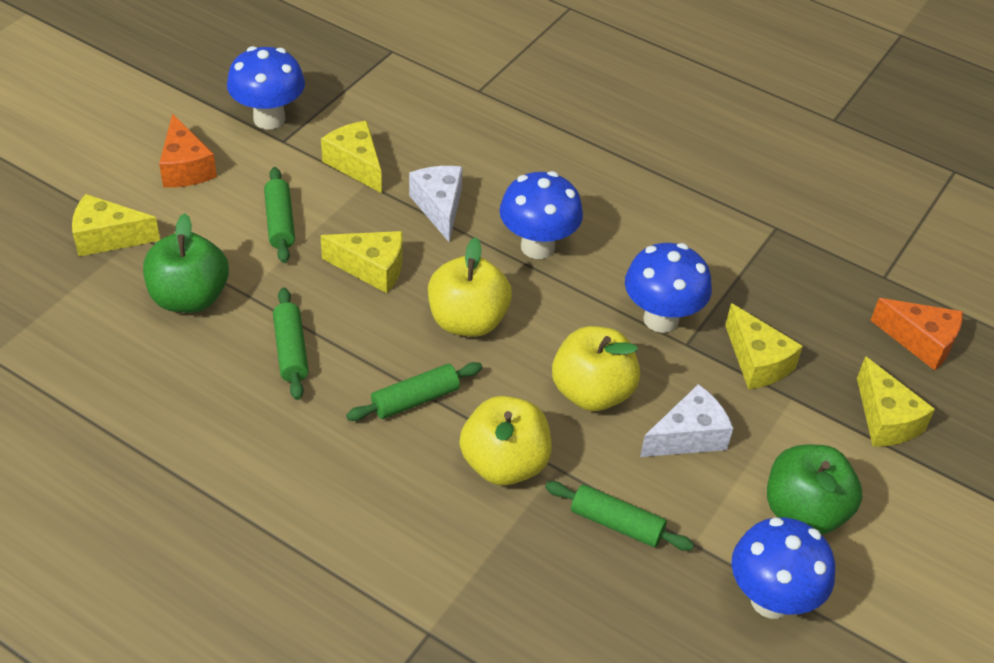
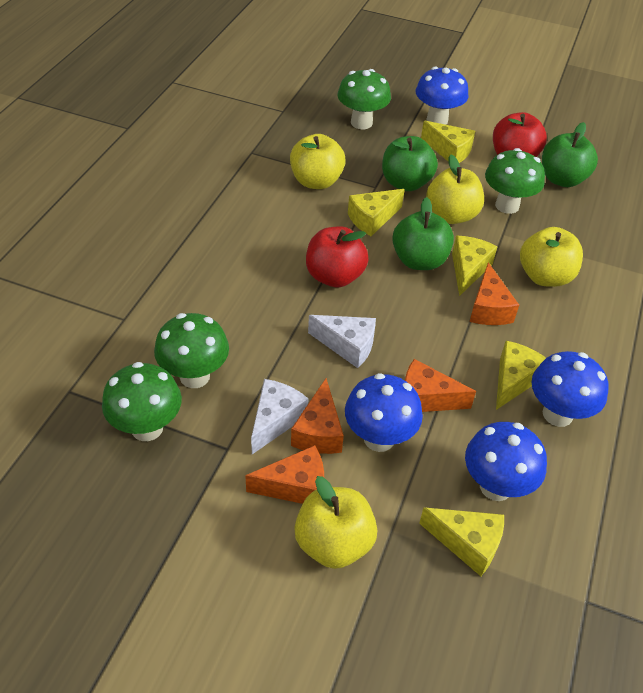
green apple: 2 -> 3
green mushroom: 0 -> 4
green rolling pin: 4 -> 0
orange cheese: 2 -> 4
red apple: 0 -> 2
yellow apple: 3 -> 4

